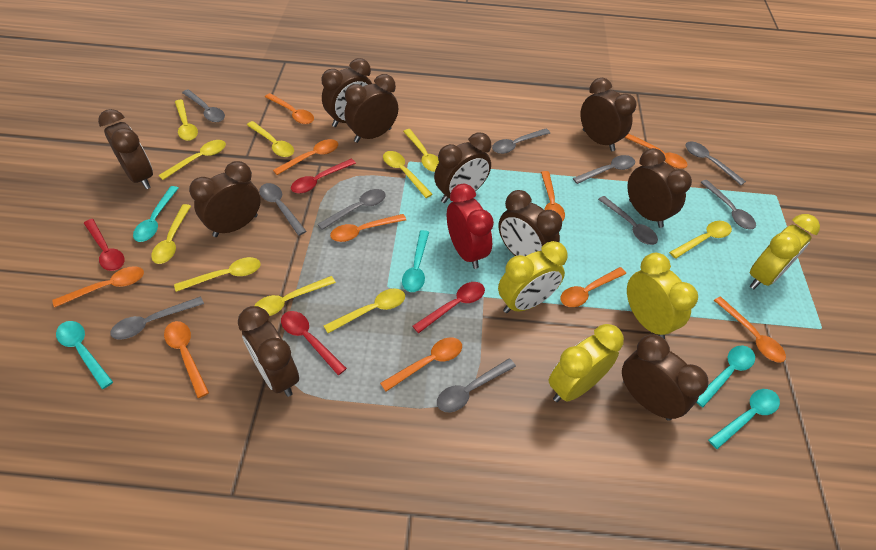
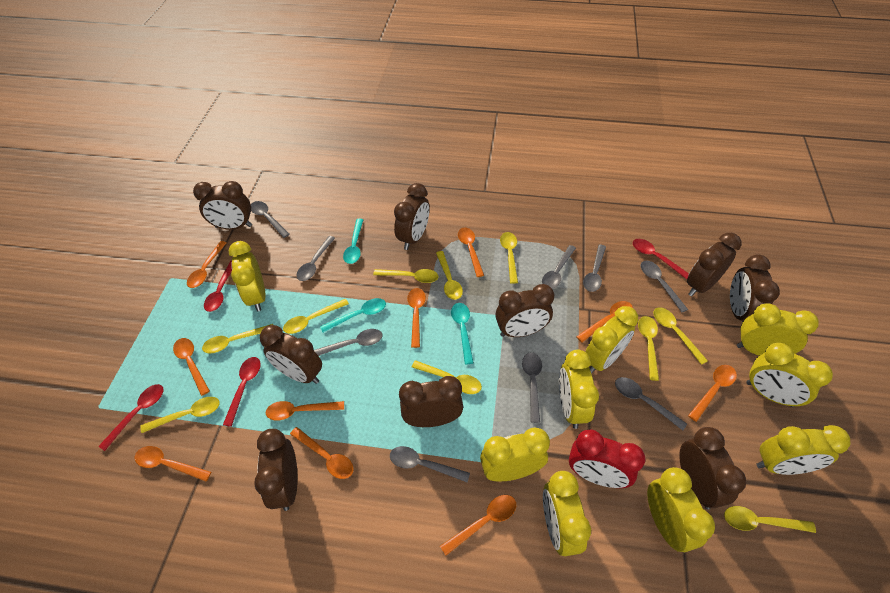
brown clock: 10 -> 9
grey spoon: 10 -> 9
turquoise spoon: 5 -> 3
yellow clock: 4 -> 9

